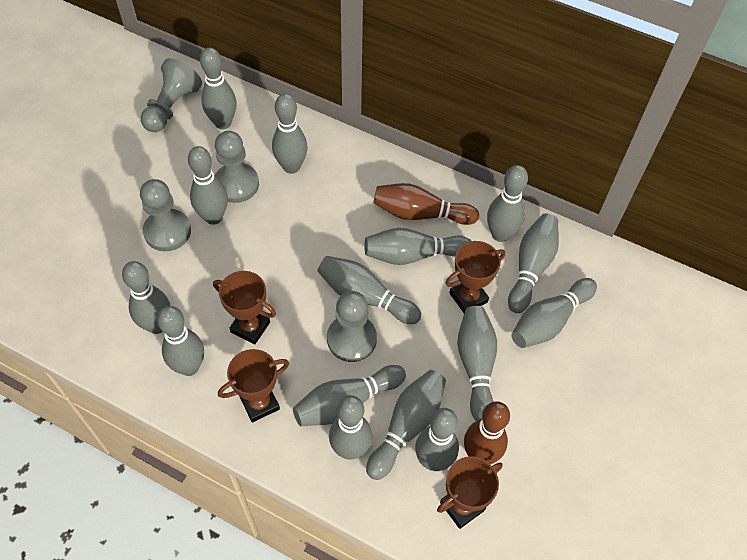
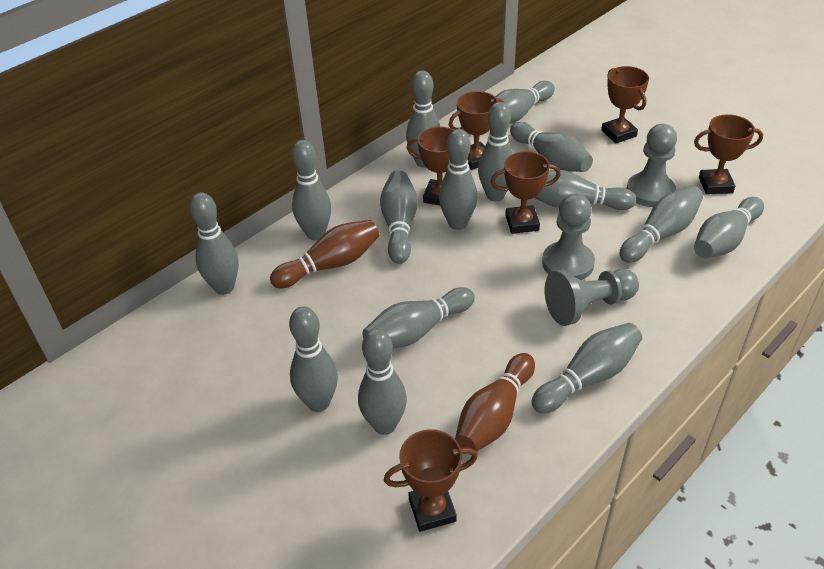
brown trophy: 4 -> 6
grey pawn: 4 -> 3

